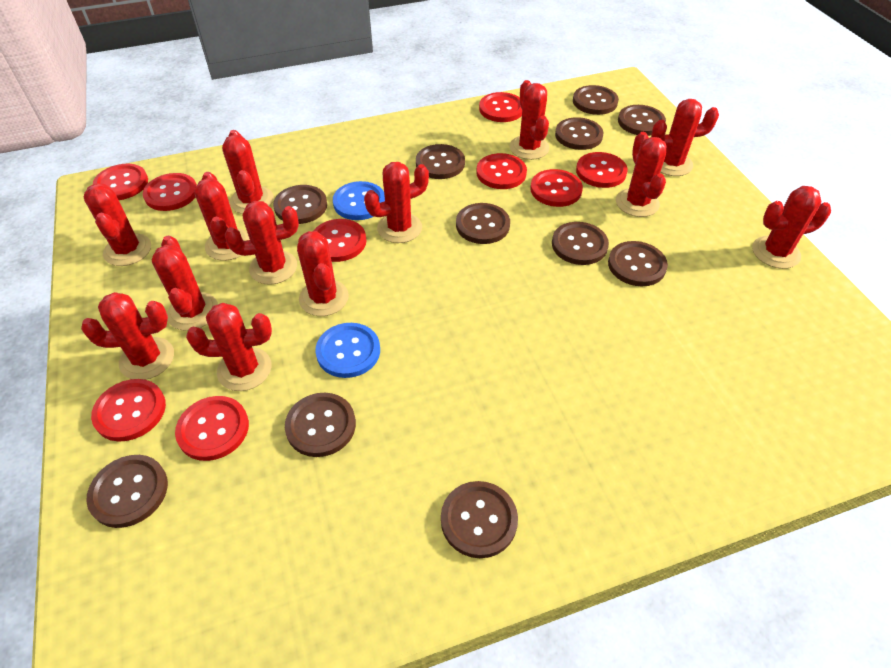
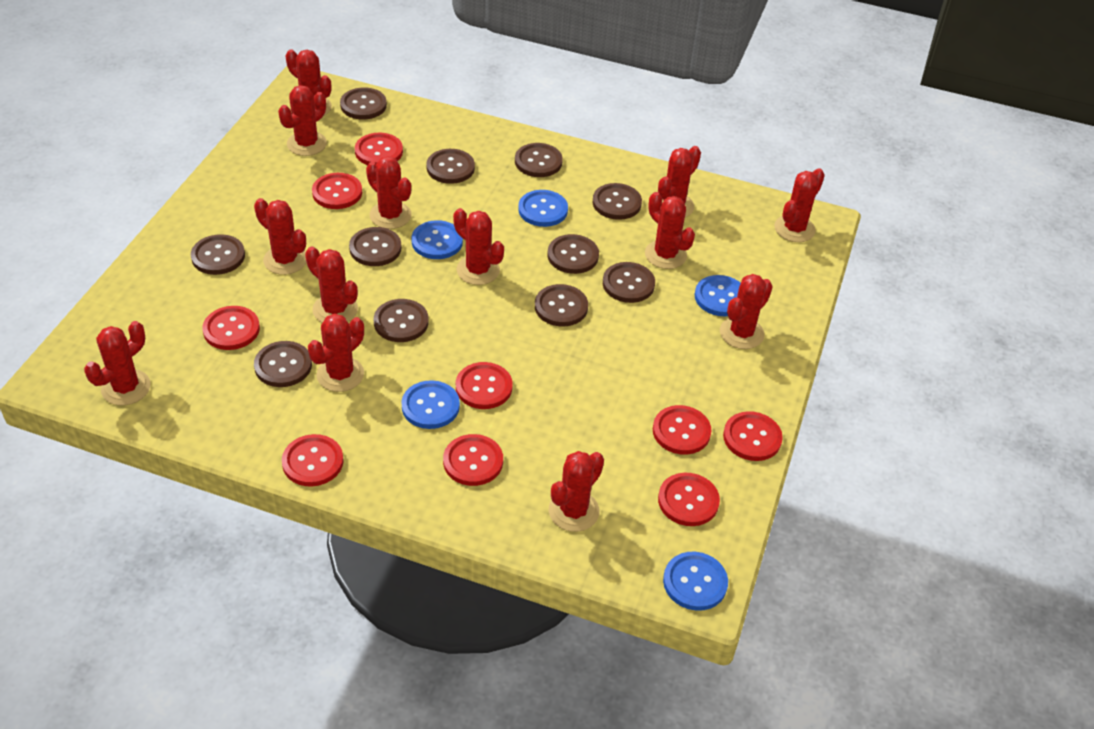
blue button: 2 -> 5

